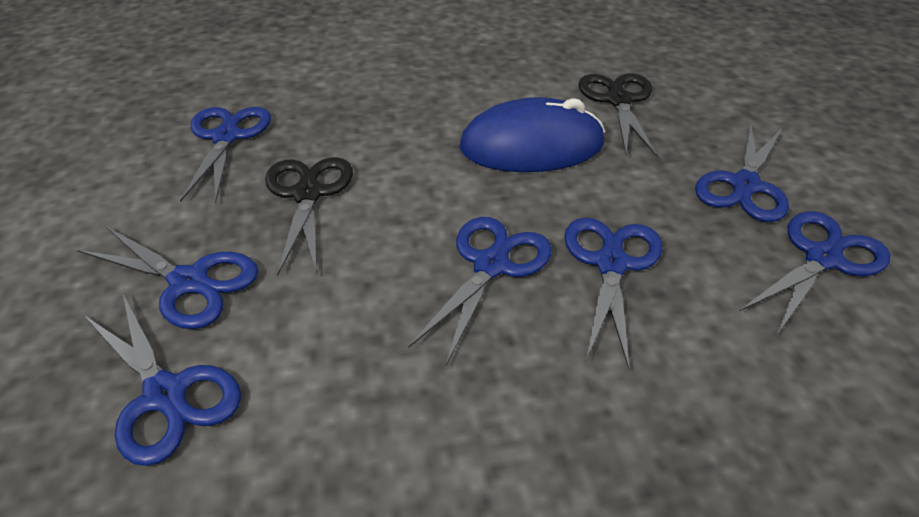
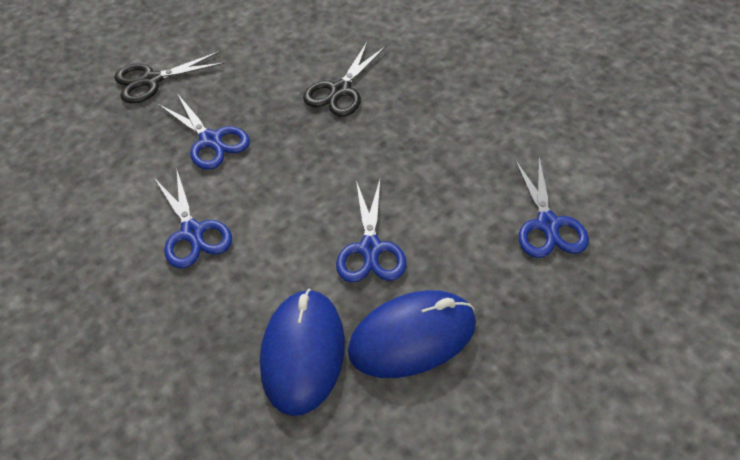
blue mouse: 1 -> 2
blue scissors: 7 -> 4

